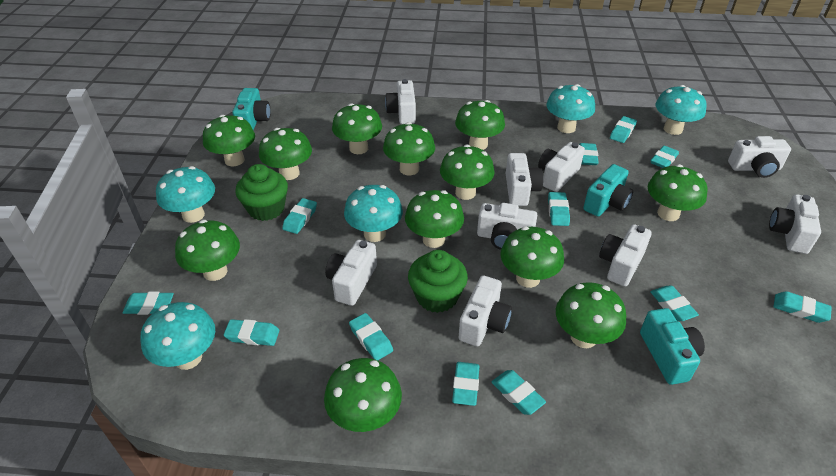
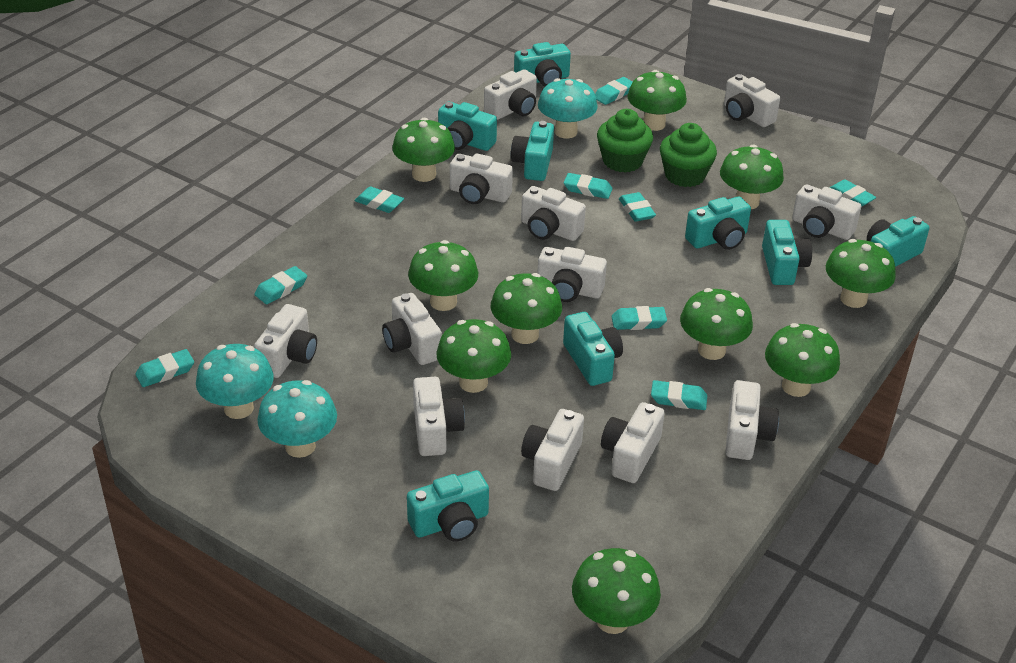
green mushroom: 12 -> 10
turquoise camera: 3 -> 8
turquoise eraser: 12 -> 9
turquoise mushroom: 5 -> 3
white camera: 9 -> 12

